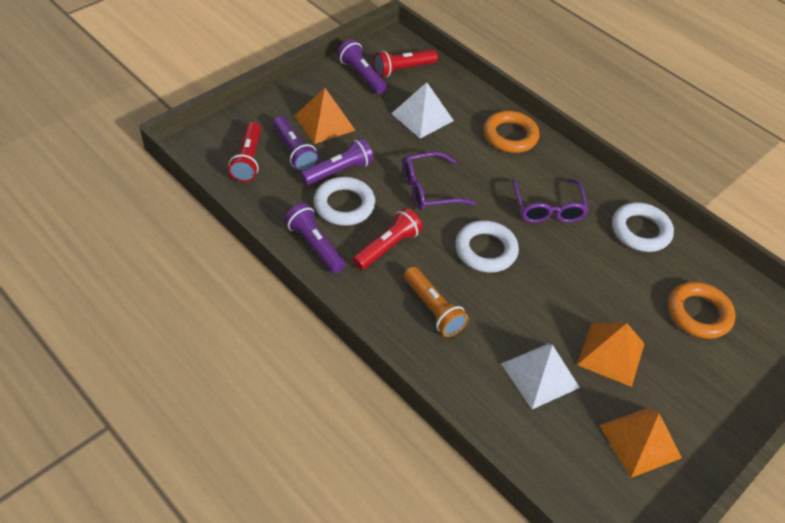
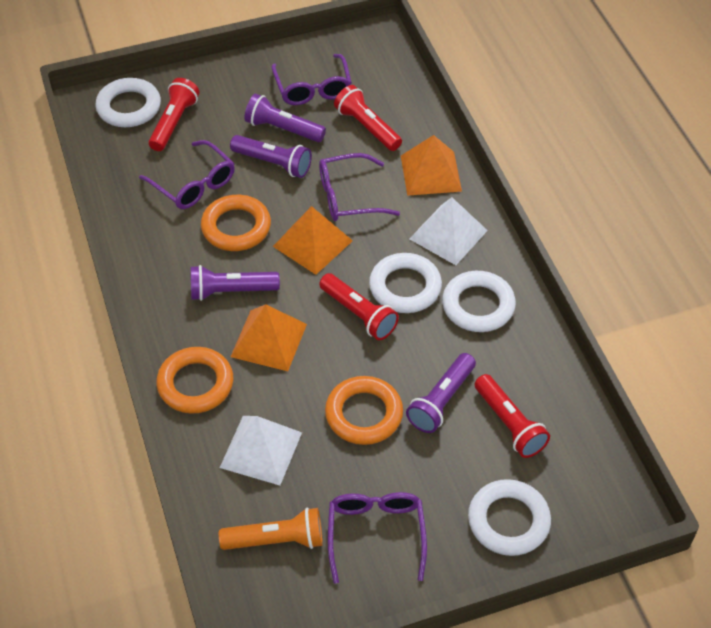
orange ring: 2 -> 3
purple glasses: 2 -> 4
red flashlight: 3 -> 4
white ring: 3 -> 4

